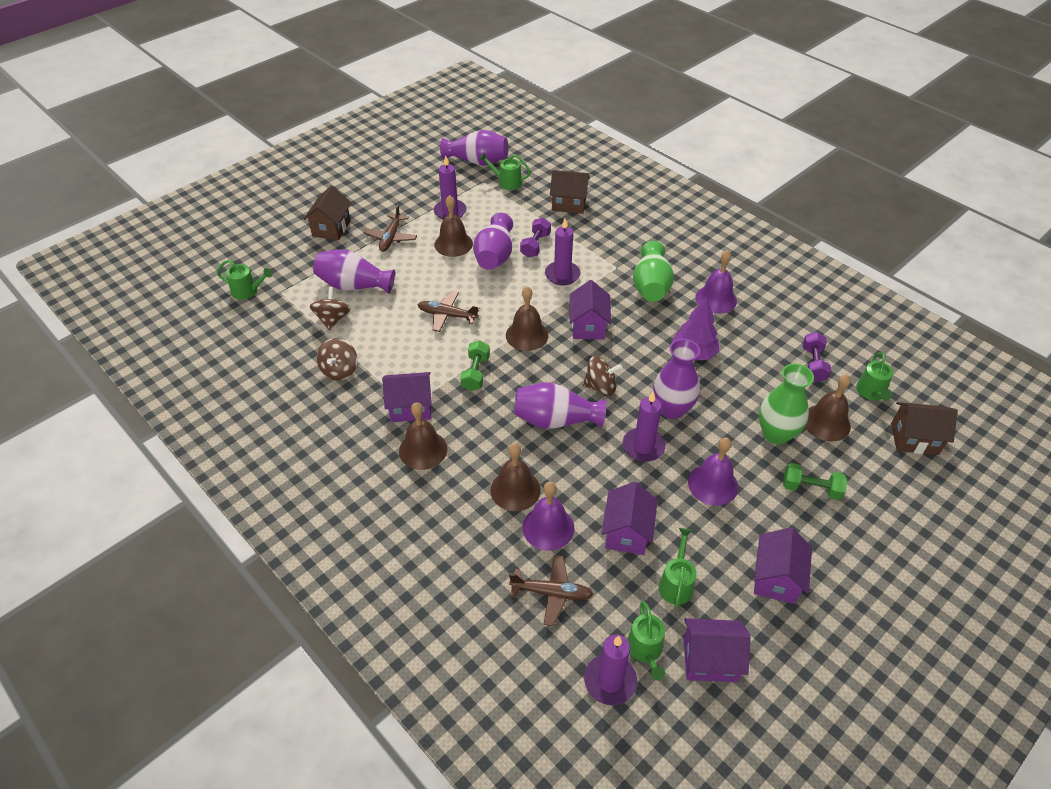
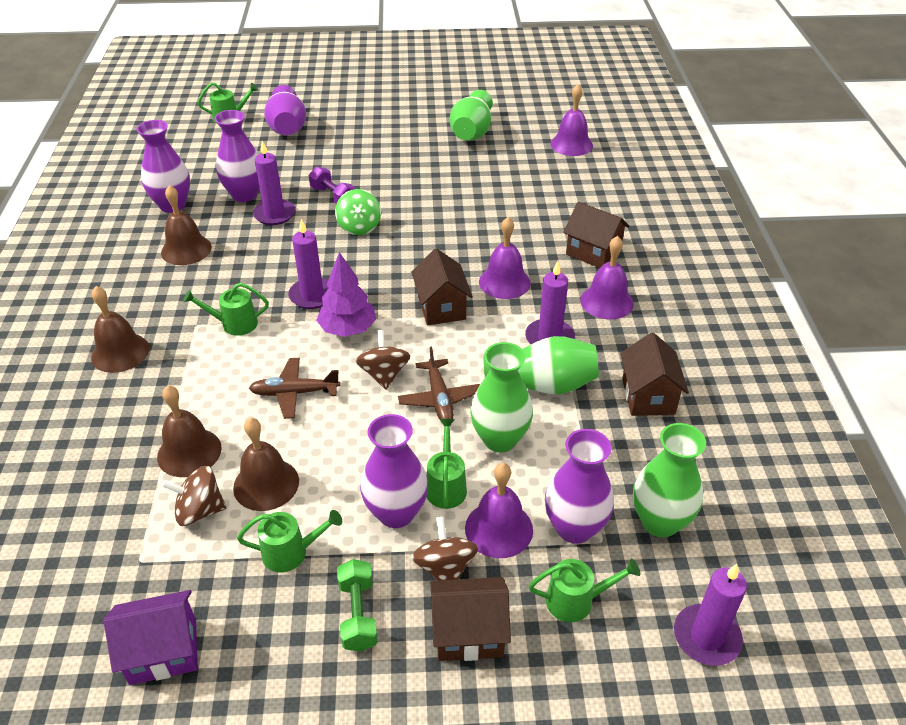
brown bell: 5 -> 4
brown house: 3 -> 4
brown plane: 3 -> 2
green dumbbell: 2 -> 1
green spinning top: 0 -> 1
green vase: 2 -> 4
purple bell: 3 -> 4
purple dumbbell: 2 -> 1
purple house: 5 -> 1

